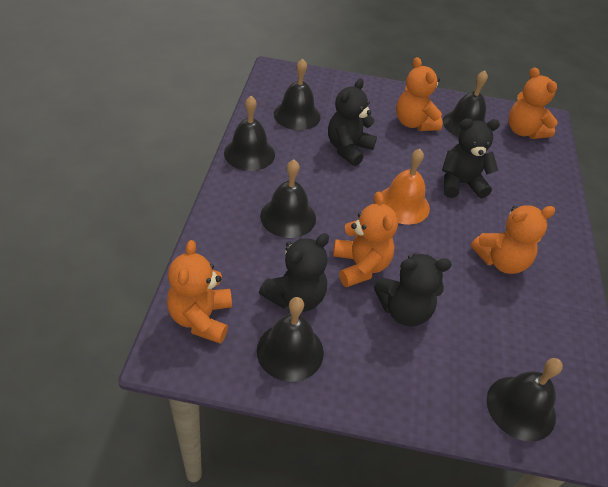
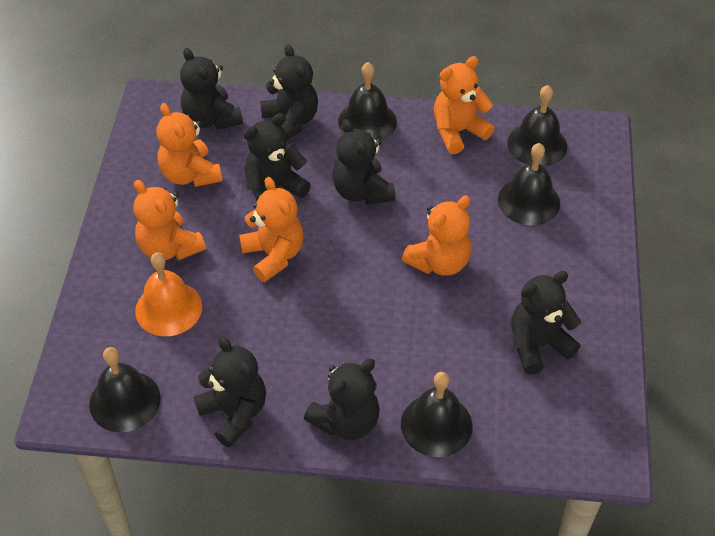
black bell: 6 -> 5
black teddy bear: 4 -> 7

